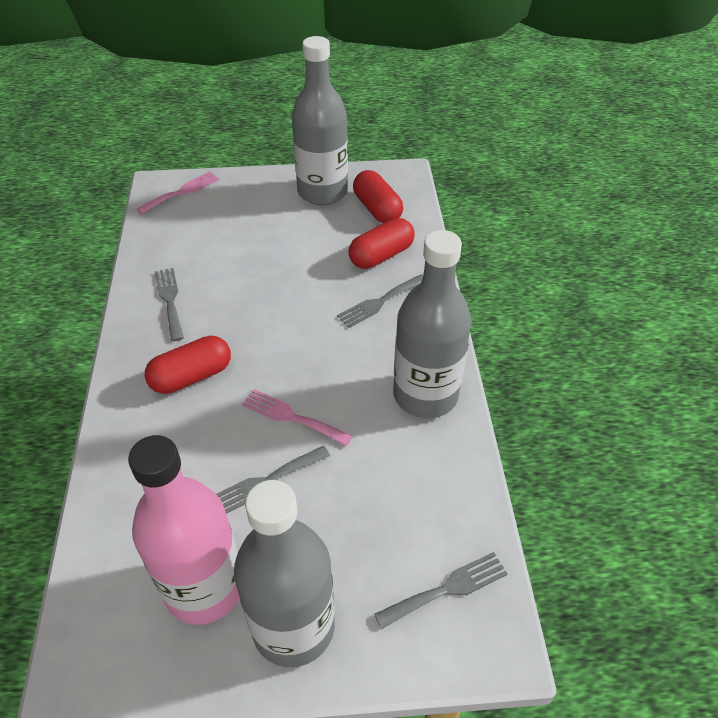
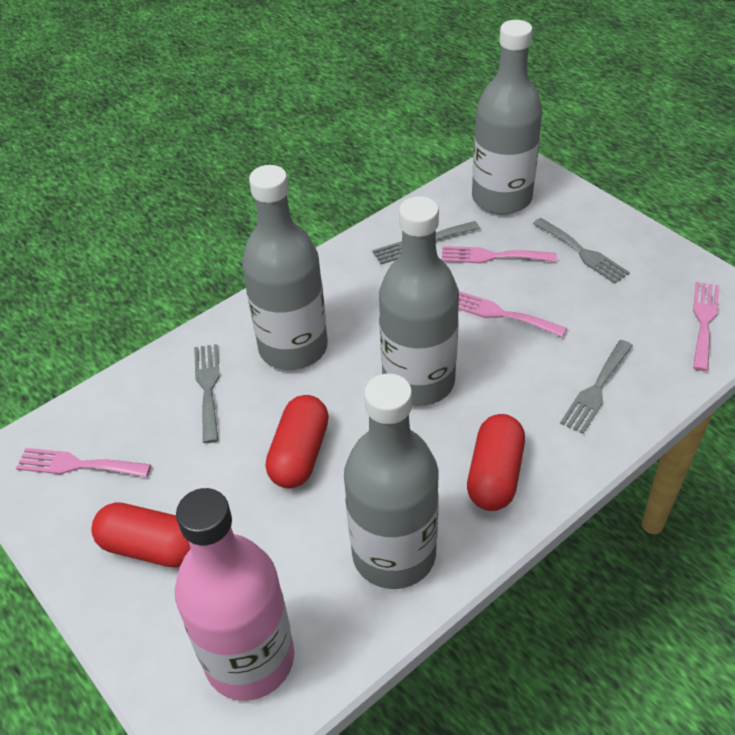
grey bottle: 3 -> 4
pink fork: 2 -> 4

